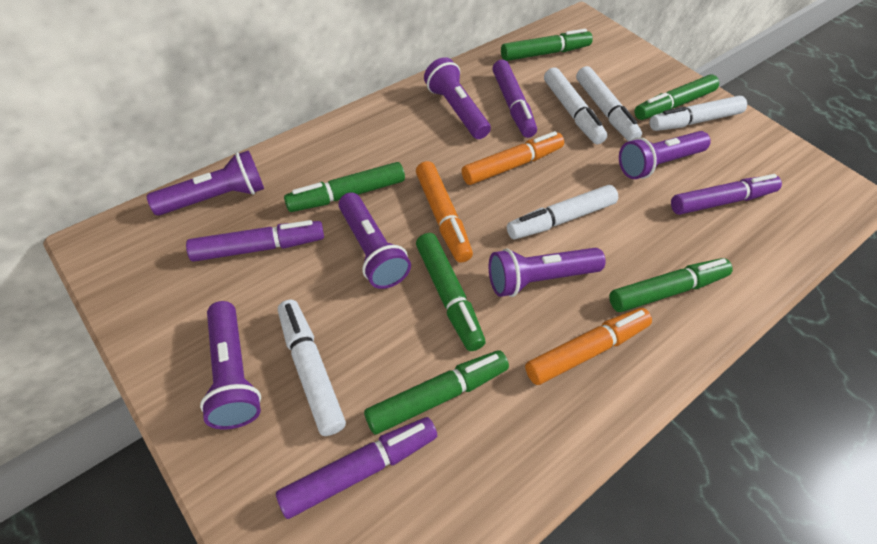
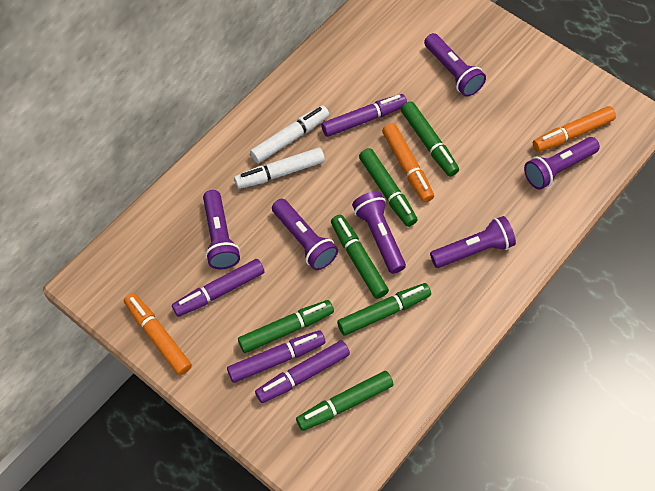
white marker: 5 -> 2

